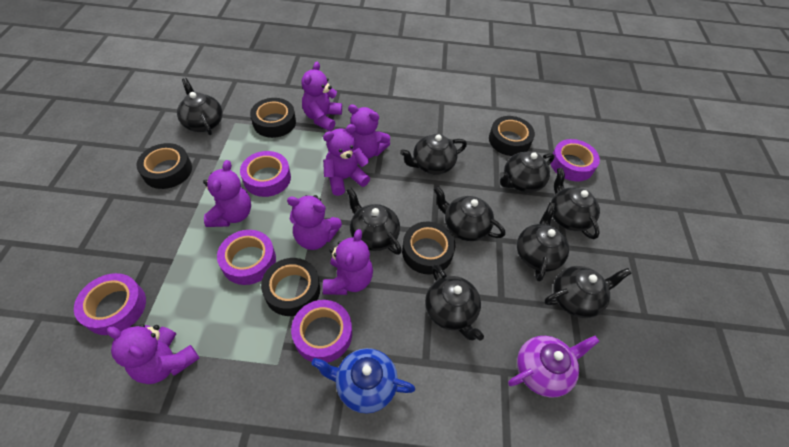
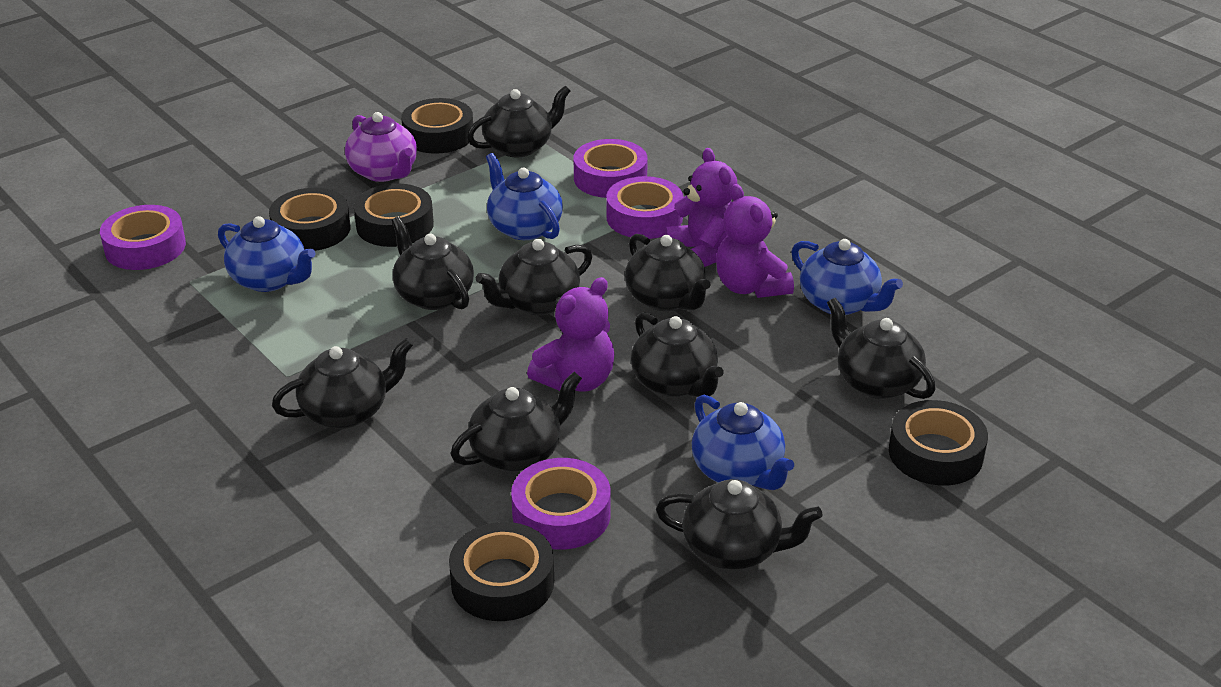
blue teapot: 1 -> 4
purple tape: 5 -> 4
purple teddy bear: 7 -> 3

